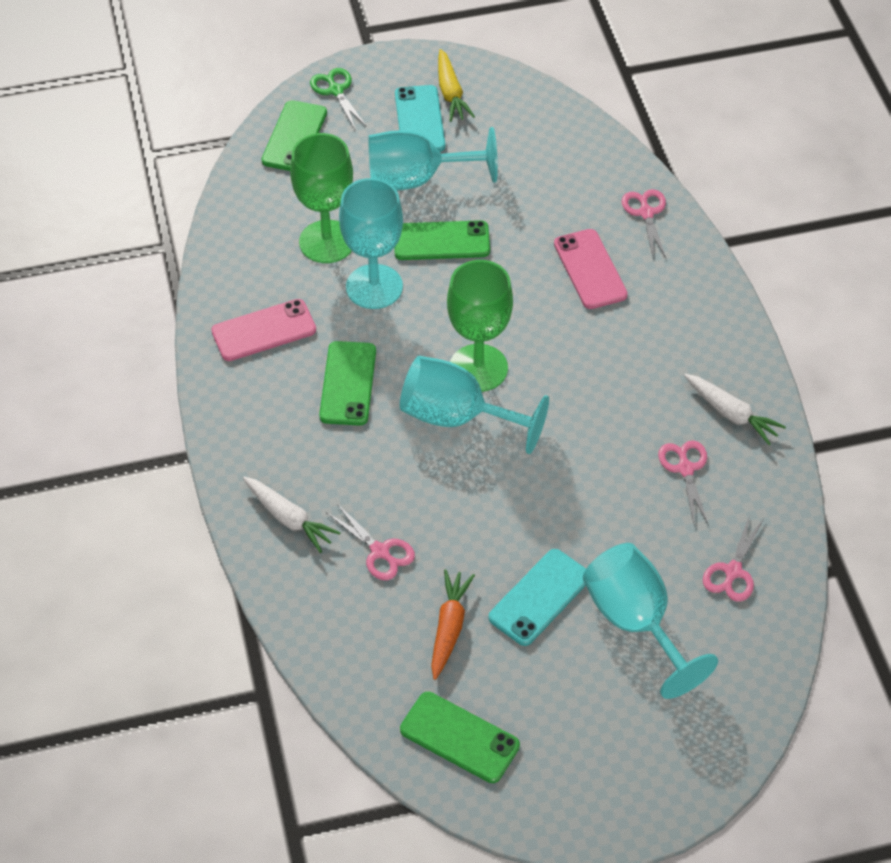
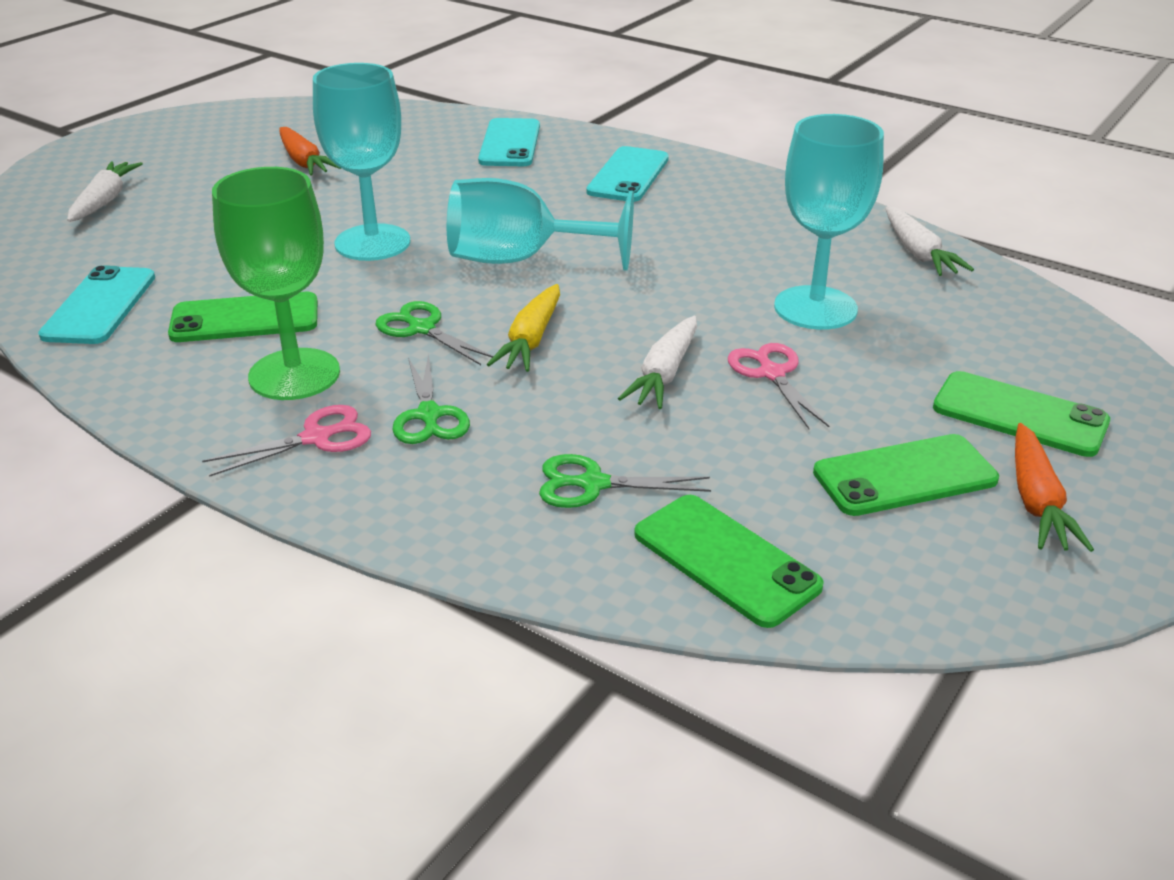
green goblet: 2 -> 1
green scissors: 1 -> 3
orange carrot: 1 -> 2
pink phone: 2 -> 0
pink scissors: 4 -> 2
turquoise goblet: 4 -> 3
turquoise phone: 2 -> 3
white carrot: 2 -> 3

